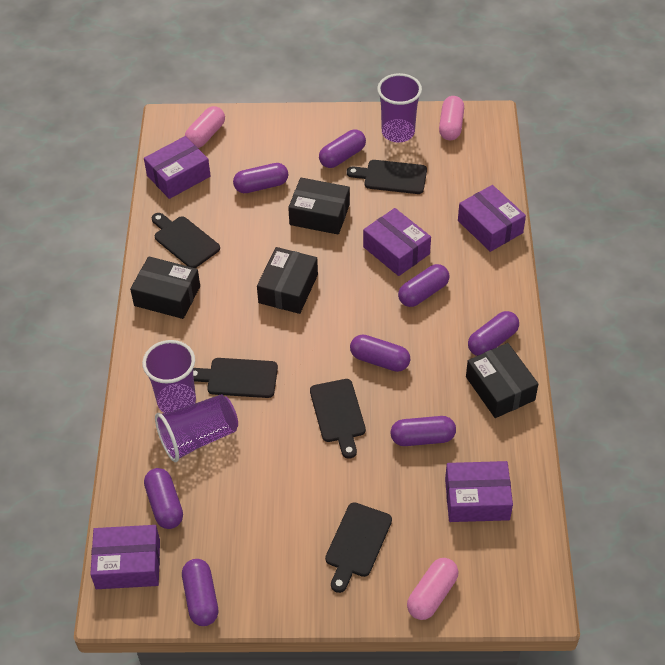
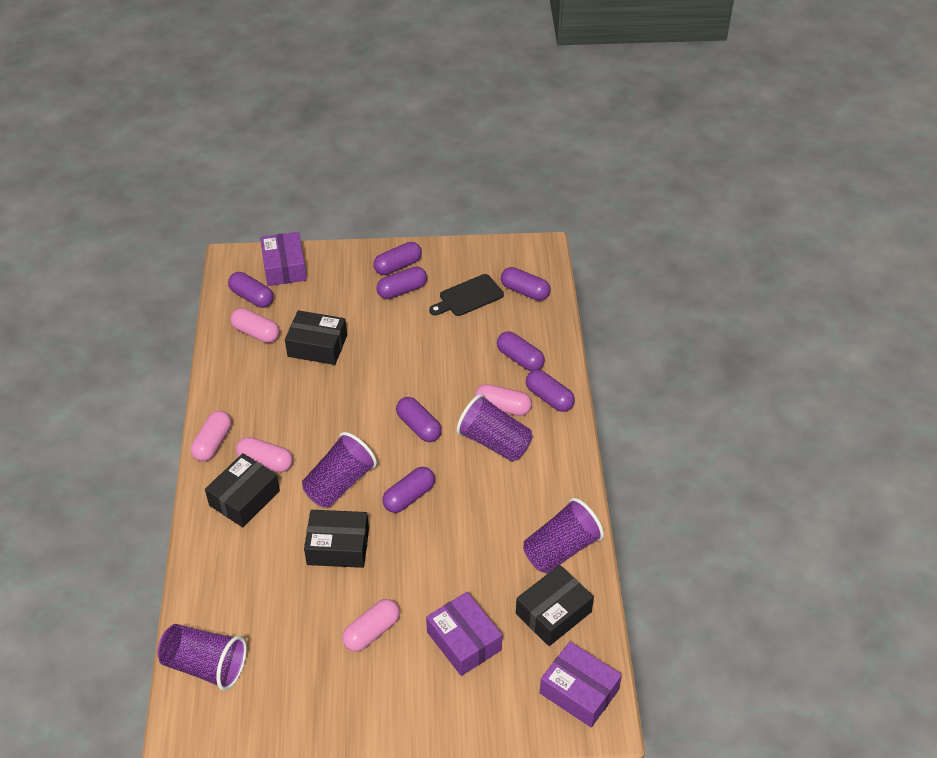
black cutting board: 5 -> 1
pink capsule: 3 -> 5
purple box: 5 -> 3
purple cup: 3 -> 4

